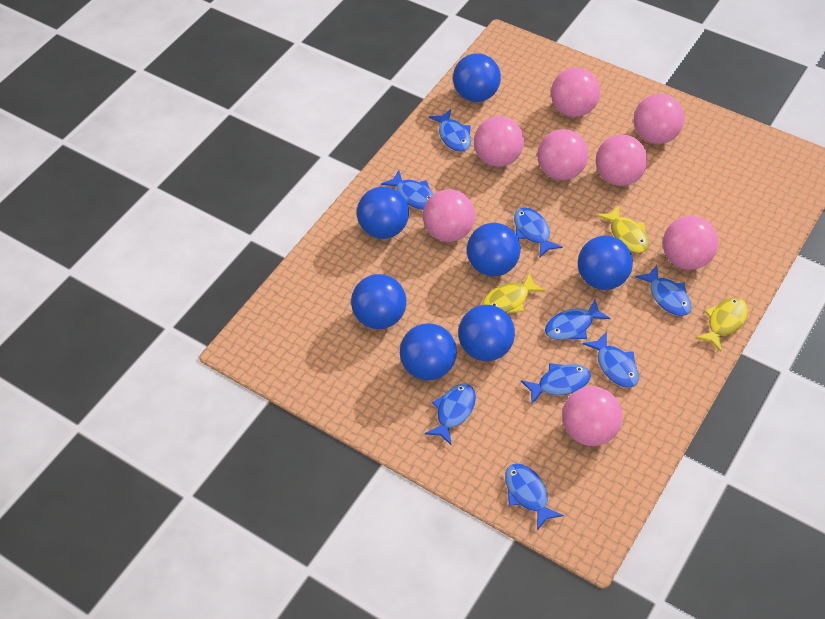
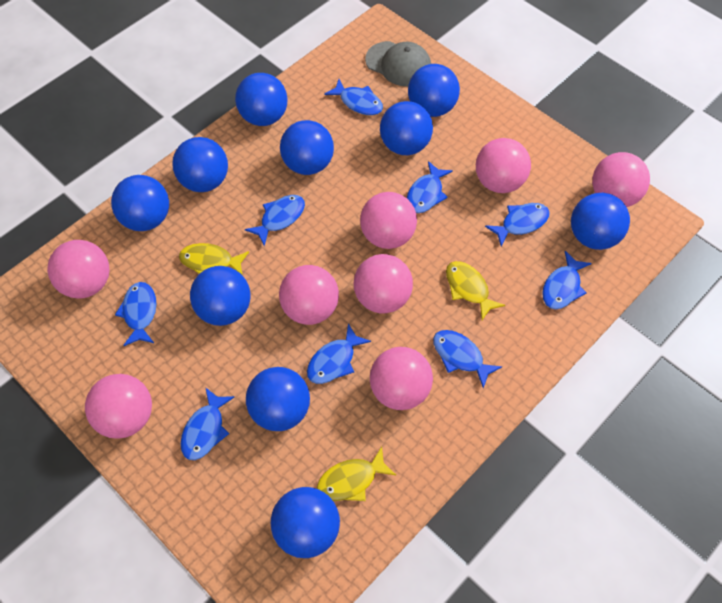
blue ball: 7 -> 10
grey cap: 0 -> 1

